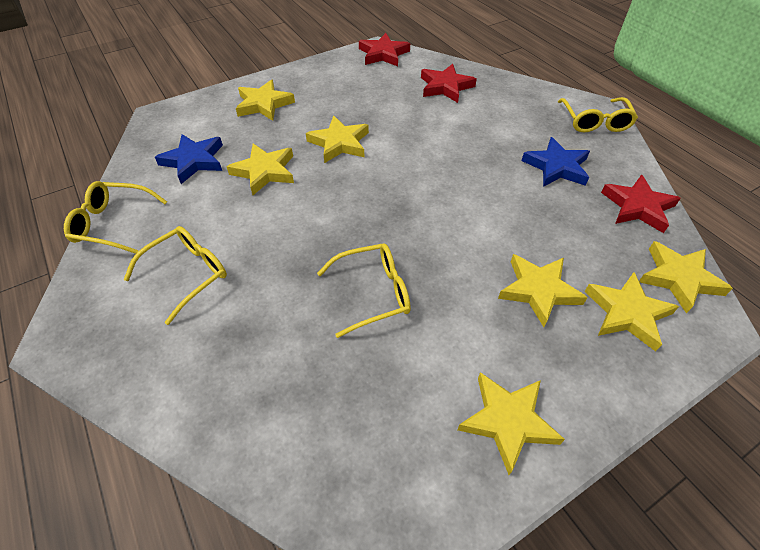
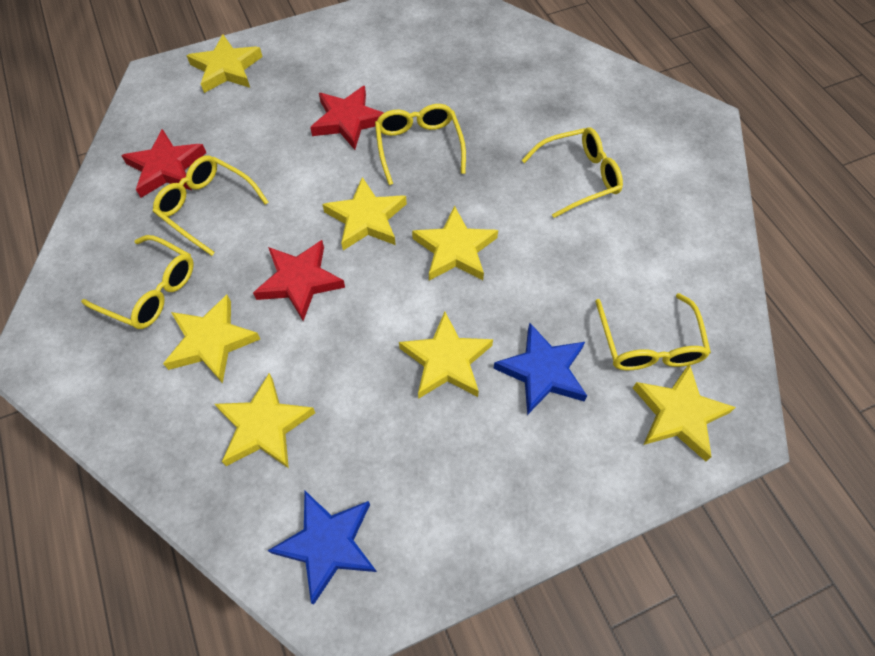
yellow glasses: 4 -> 5

